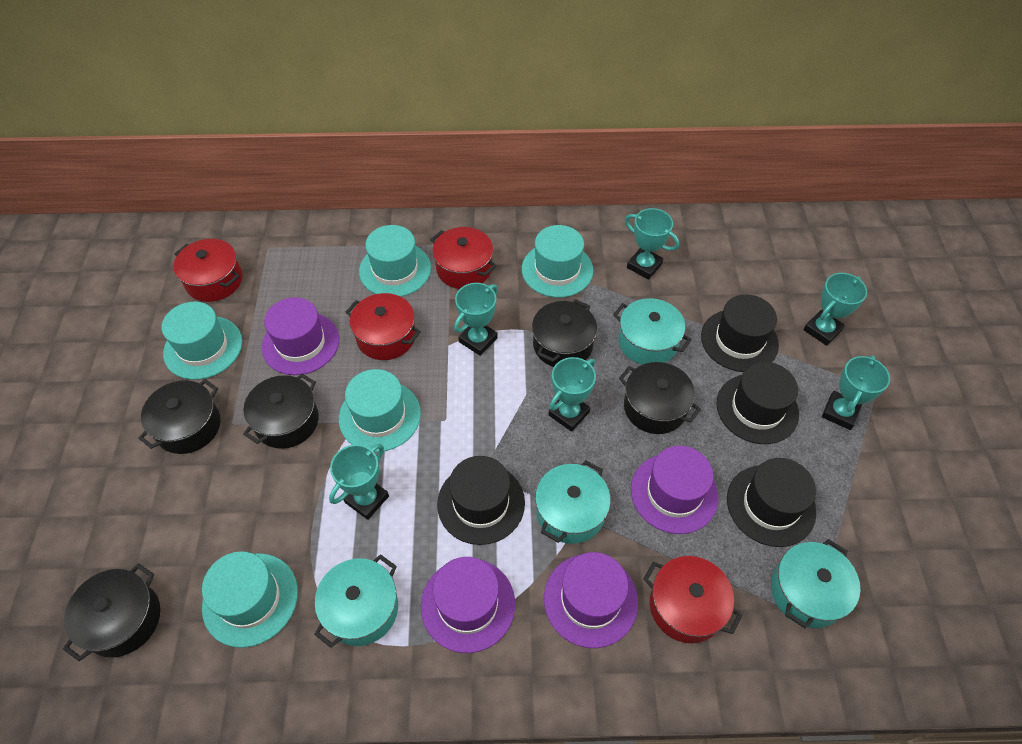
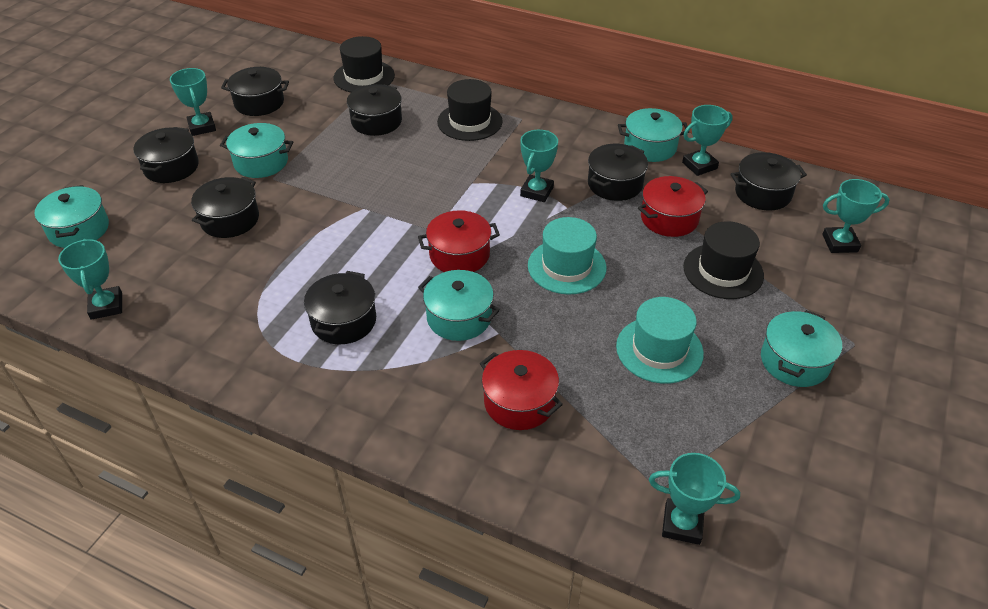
black hat: 4 -> 3
black pot: 5 -> 7
purple hat: 4 -> 0
red pot: 4 -> 3
turquoise hat: 5 -> 2
turquoise pot: 4 -> 5

